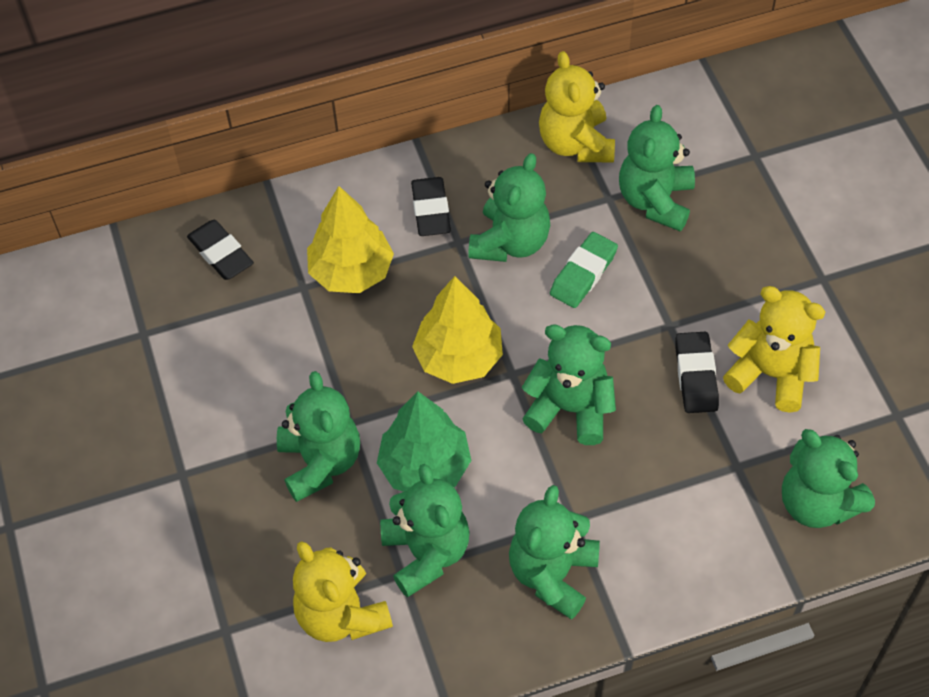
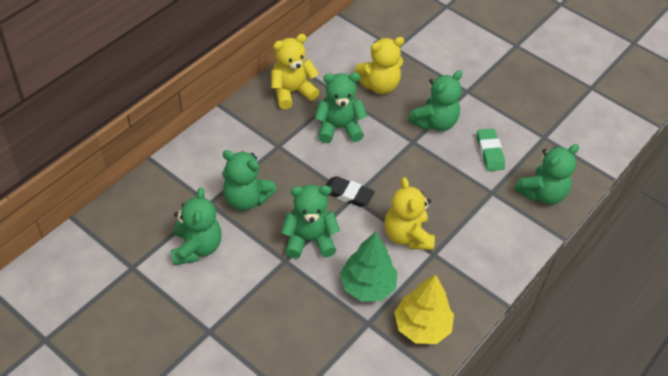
black eraser: 3 -> 1
green teddy bear: 7 -> 6
yellow tree: 2 -> 1

